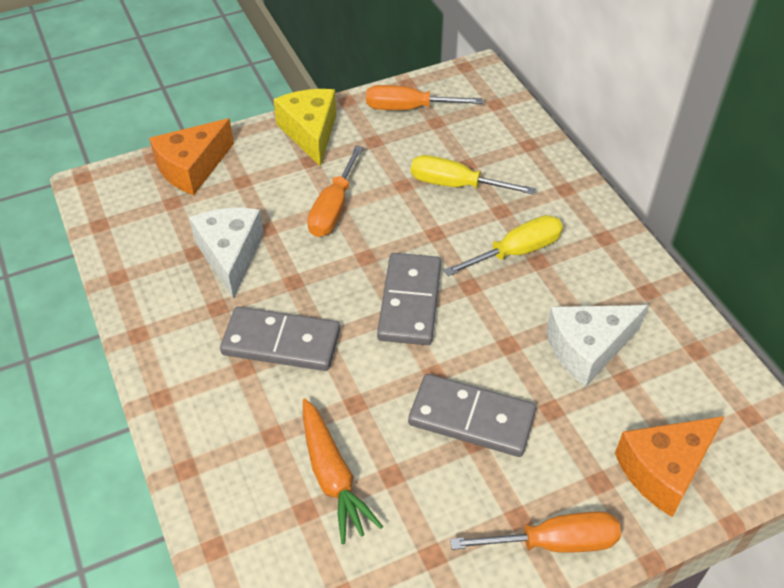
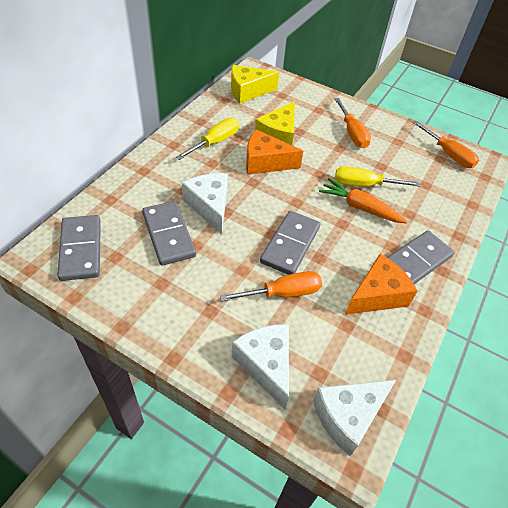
grey domino: 3 -> 4
white cheese: 2 -> 3
yellow cheese: 1 -> 2

